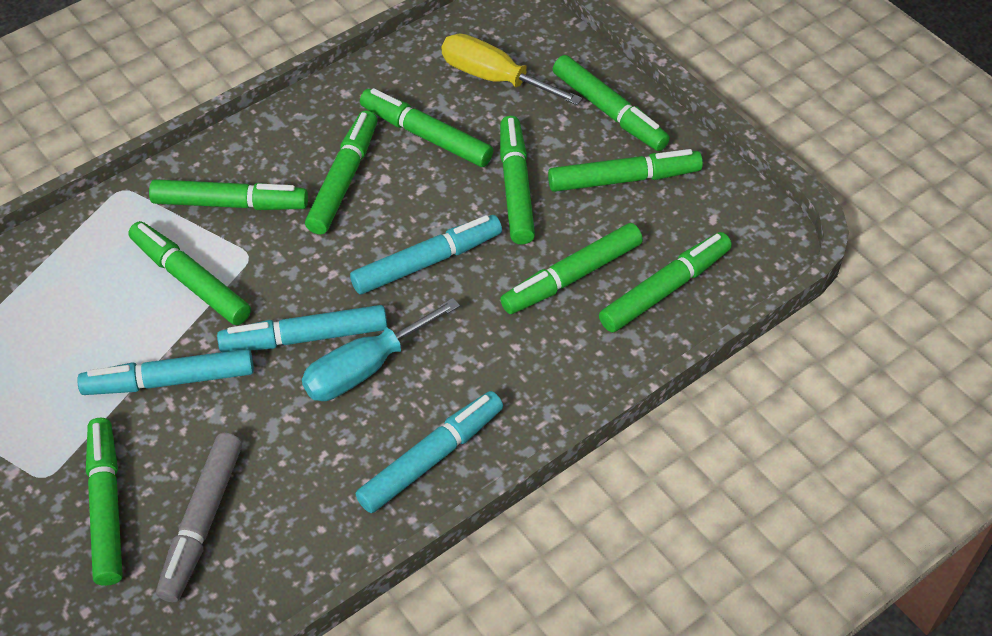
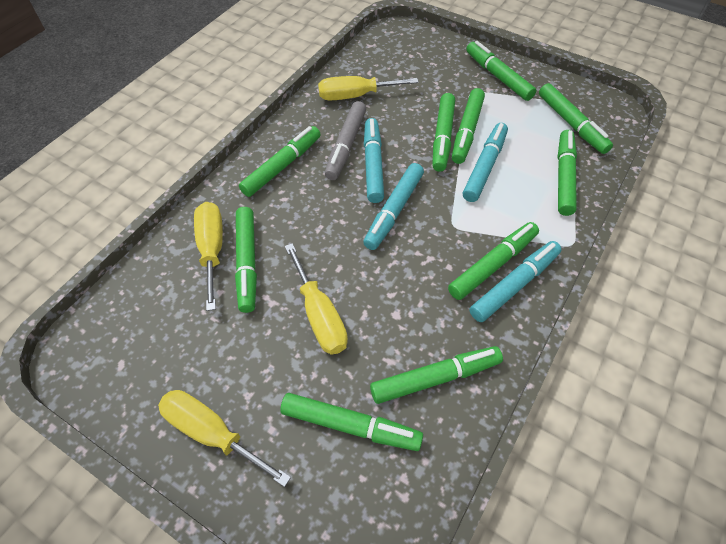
turquoise screwdriver: 1 -> 0
yellow screwdriver: 1 -> 4

